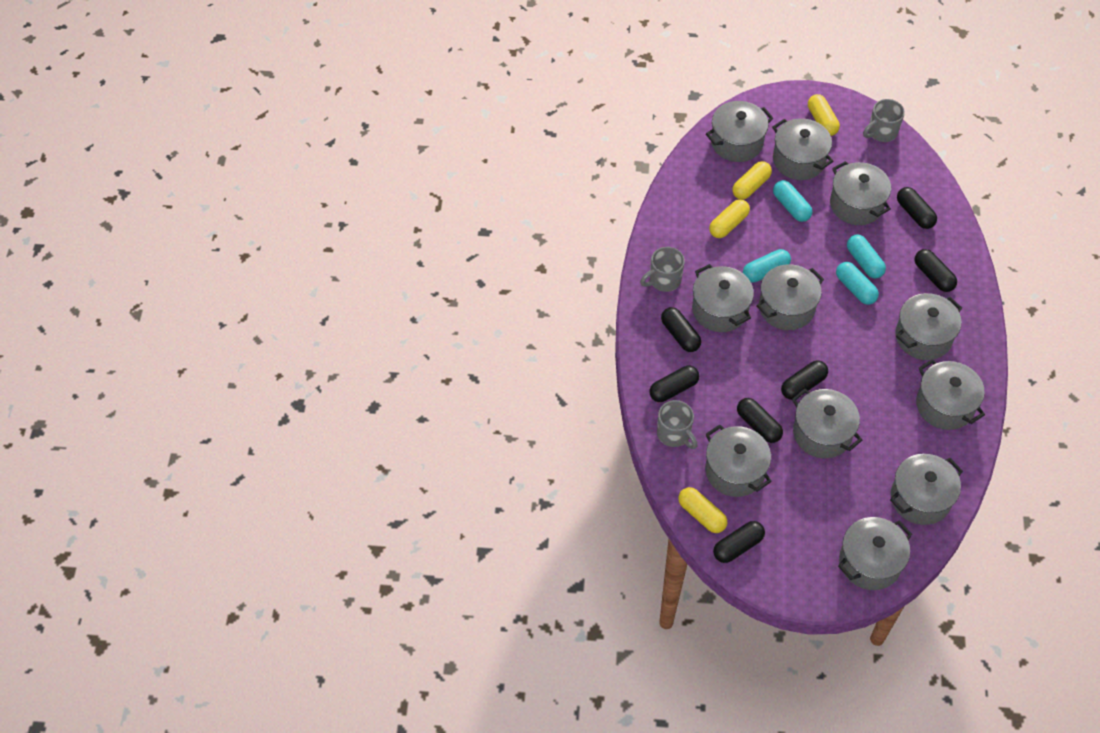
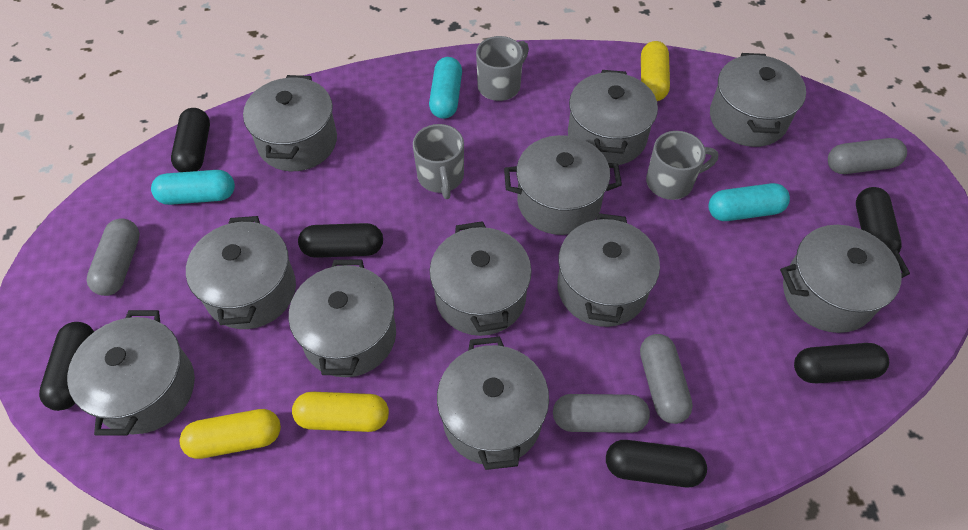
black capsule: 7 -> 6
grey capsule: 0 -> 4
turquoise capsule: 4 -> 3
yellow capsule: 4 -> 3

